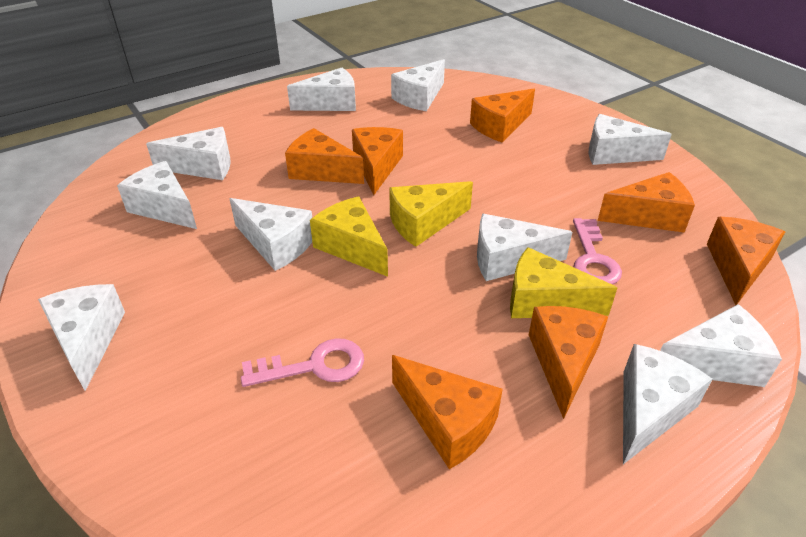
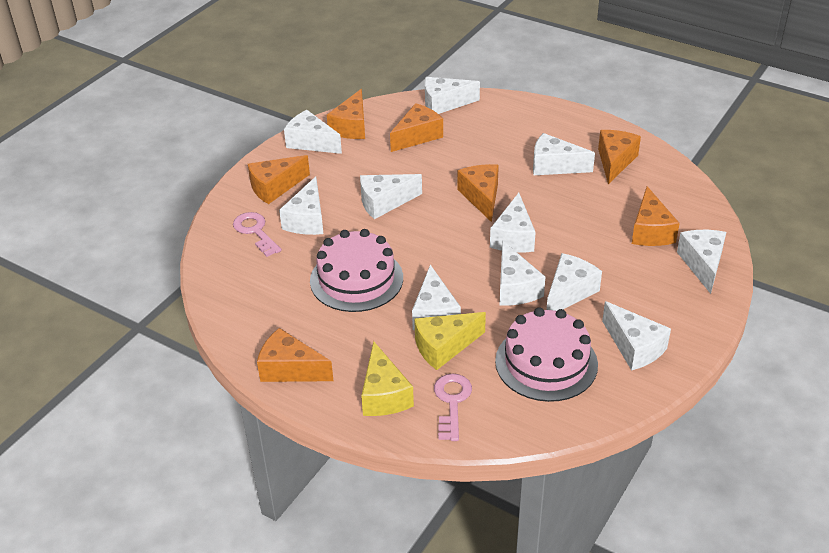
pink cake: 0 -> 2
white cheese: 10 -> 11
yellow cheese: 3 -> 2

